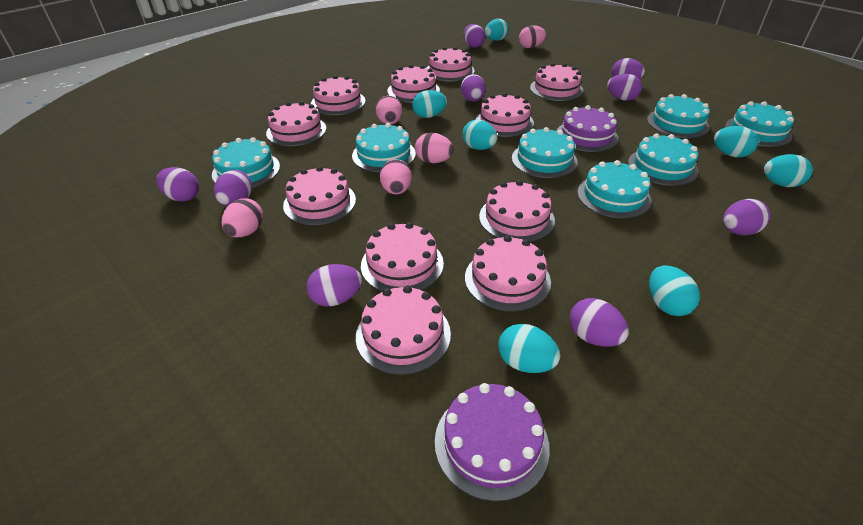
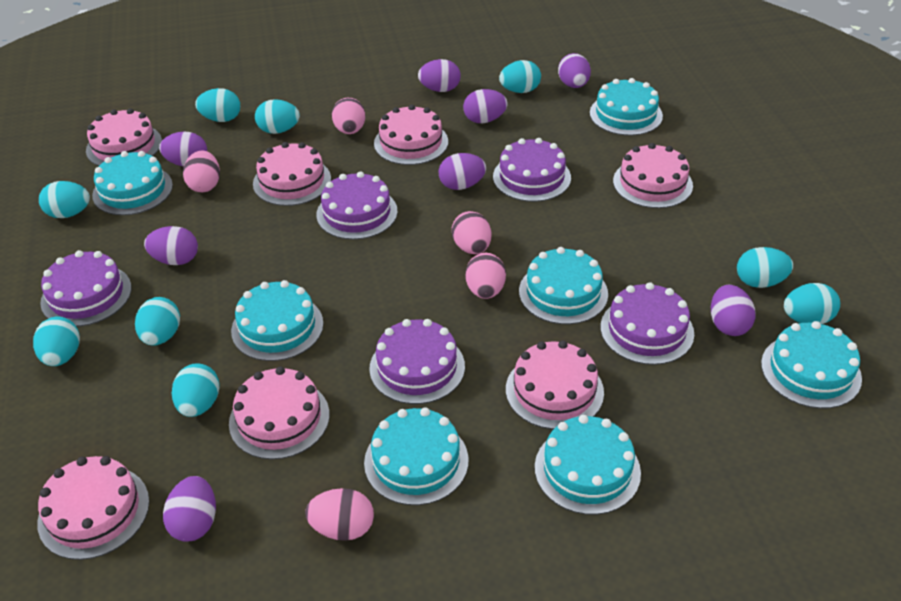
pink cake: 11 -> 7
purple cake: 2 -> 5
purple egg: 9 -> 8
turquoise egg: 7 -> 9

